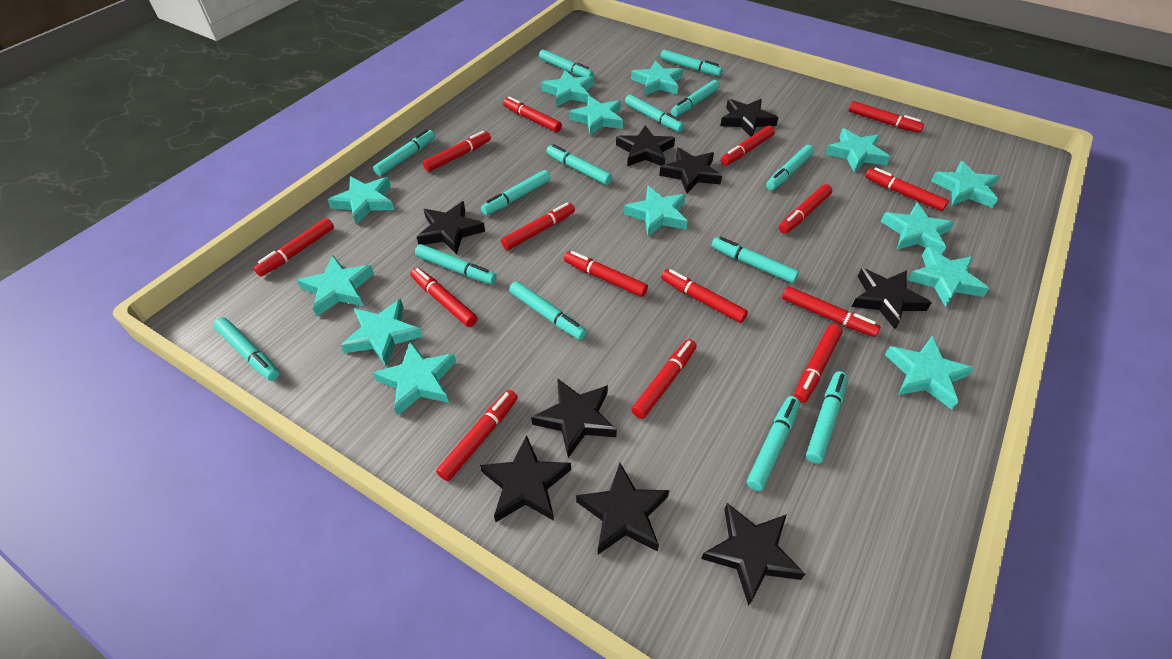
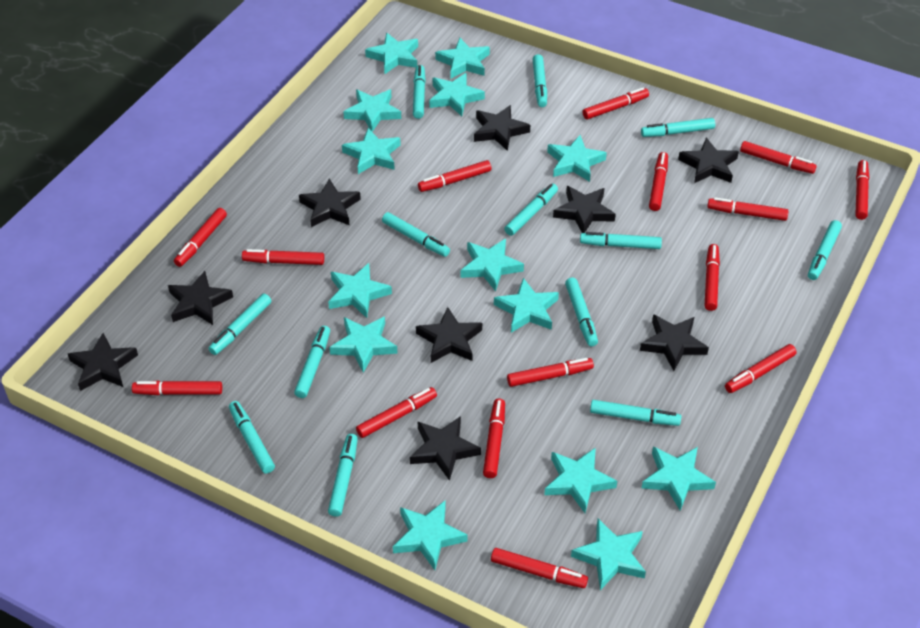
turquoise marker: 14 -> 13
turquoise star: 13 -> 14

